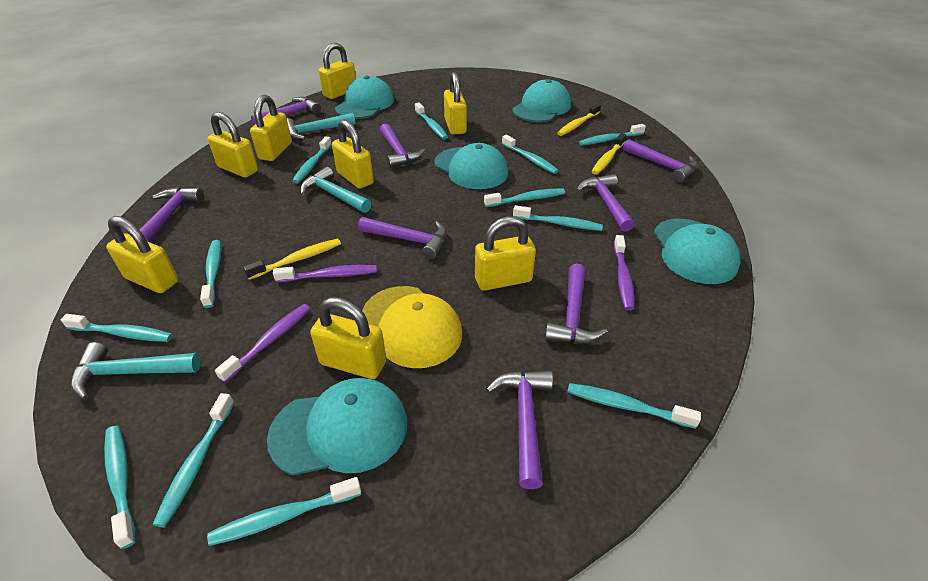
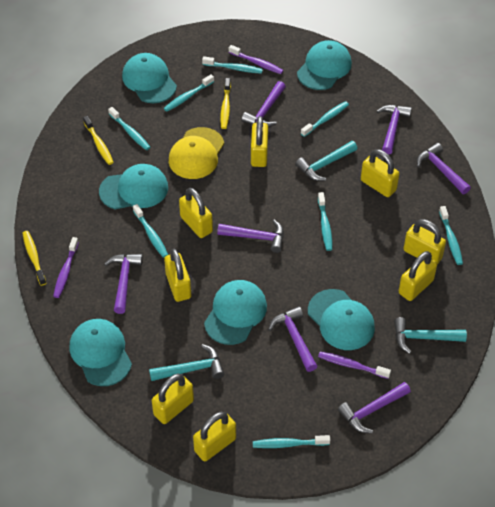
purple hammer: 8 -> 7
turquoise cap: 5 -> 6
turquoise toothbrush: 12 -> 8

